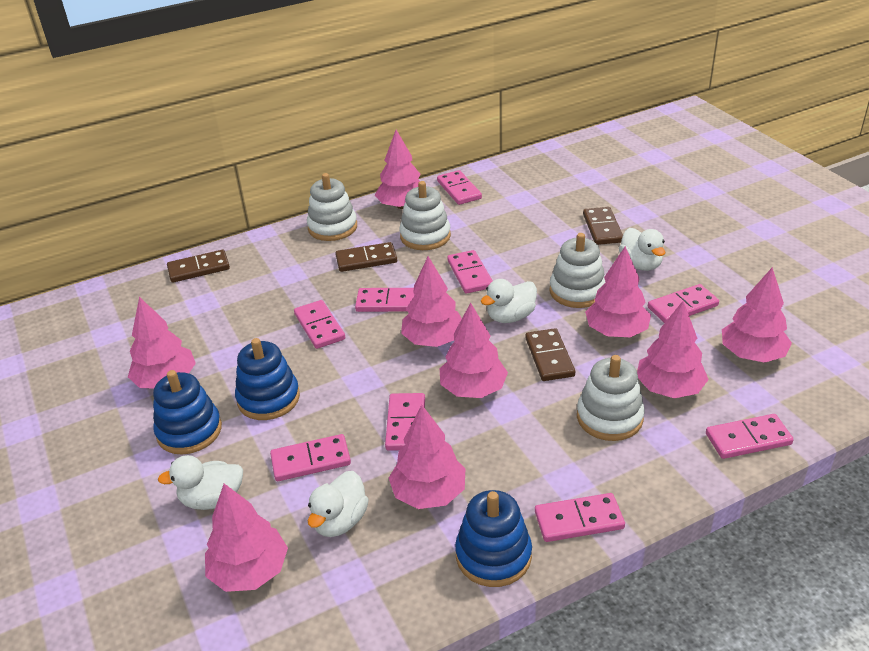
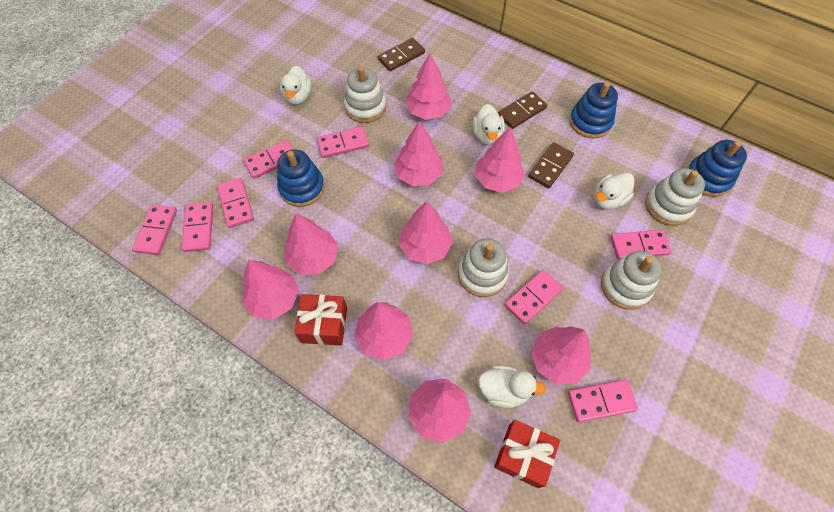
brown domino: 4 -> 3
pink domino: 9 -> 8
red gift: 0 -> 2

